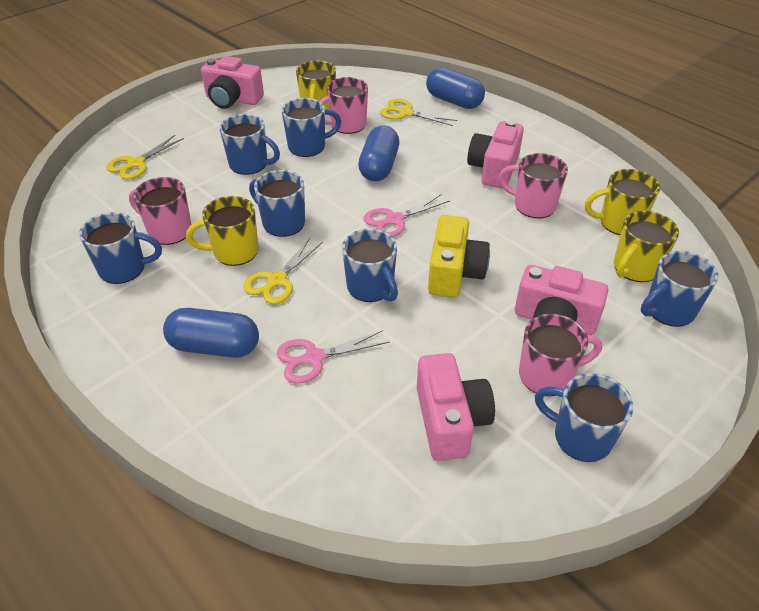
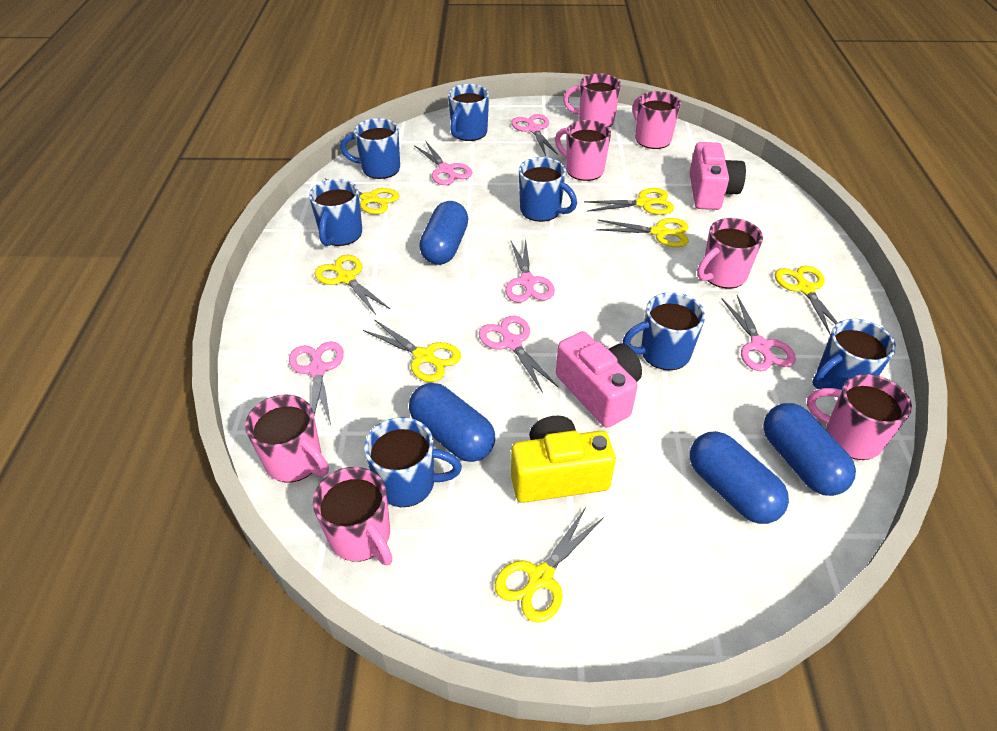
blue capsule: 3 -> 4
pink camera: 4 -> 2
pink mug: 4 -> 7
pink scissors: 2 -> 6
yellow mug: 4 -> 0
yellow scissors: 3 -> 7

